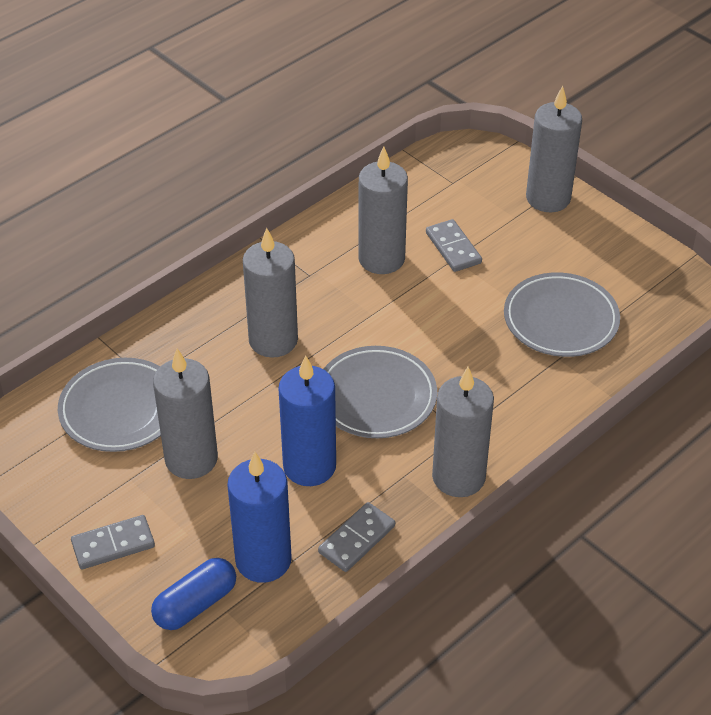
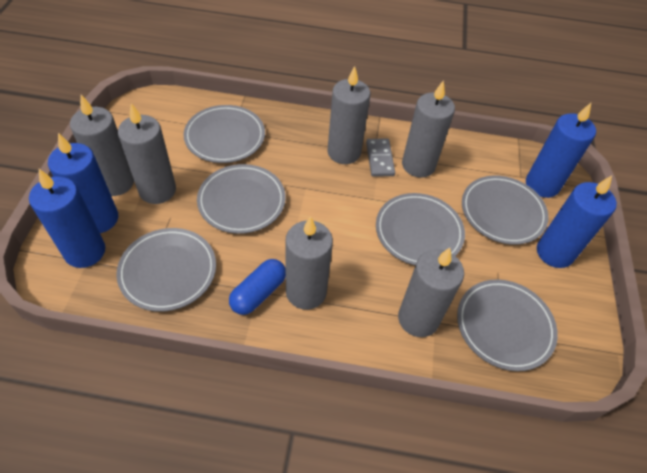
blue candle: 2 -> 4
grey candle: 5 -> 6
grey domino: 3 -> 1
grey plate: 3 -> 6

